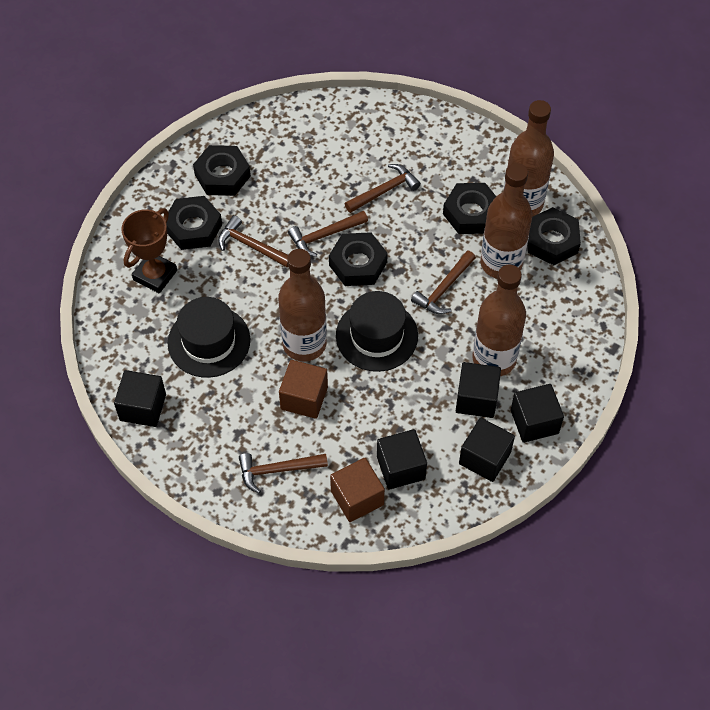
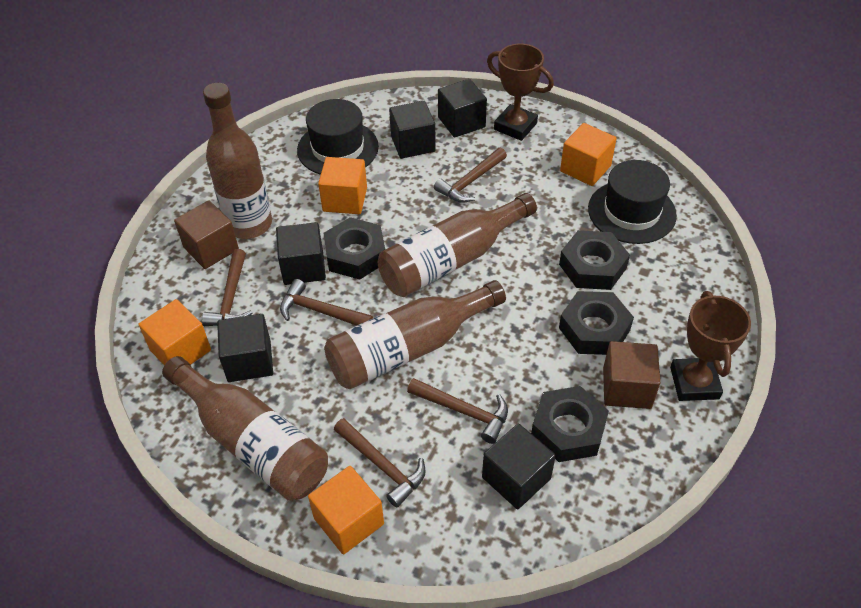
black nut: 5 -> 4
brown trophy: 1 -> 2
orange cube: 0 -> 4

